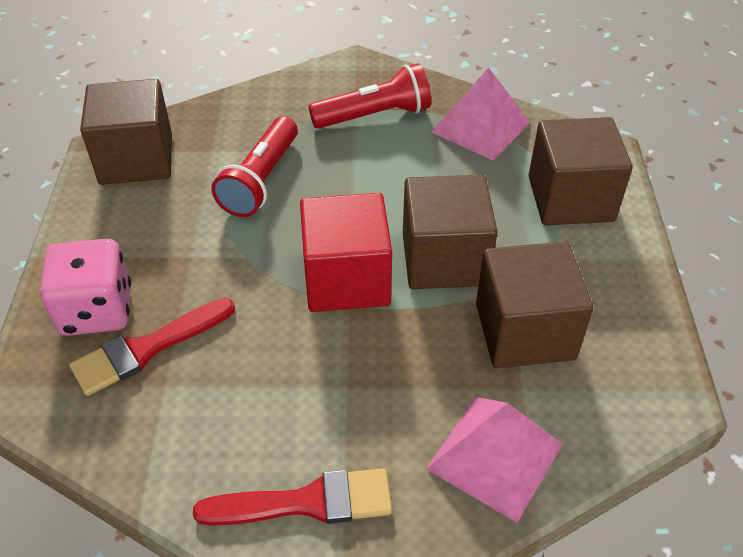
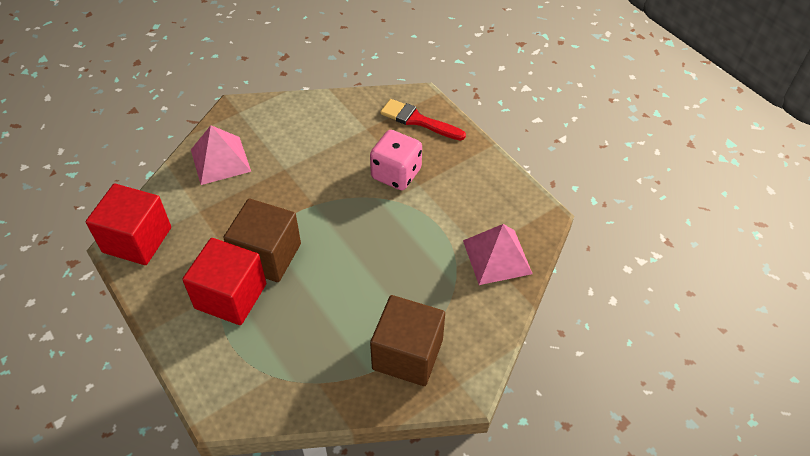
brown cube: 4 -> 2
red brush: 2 -> 1
red cube: 1 -> 2
red flashlight: 2 -> 0

